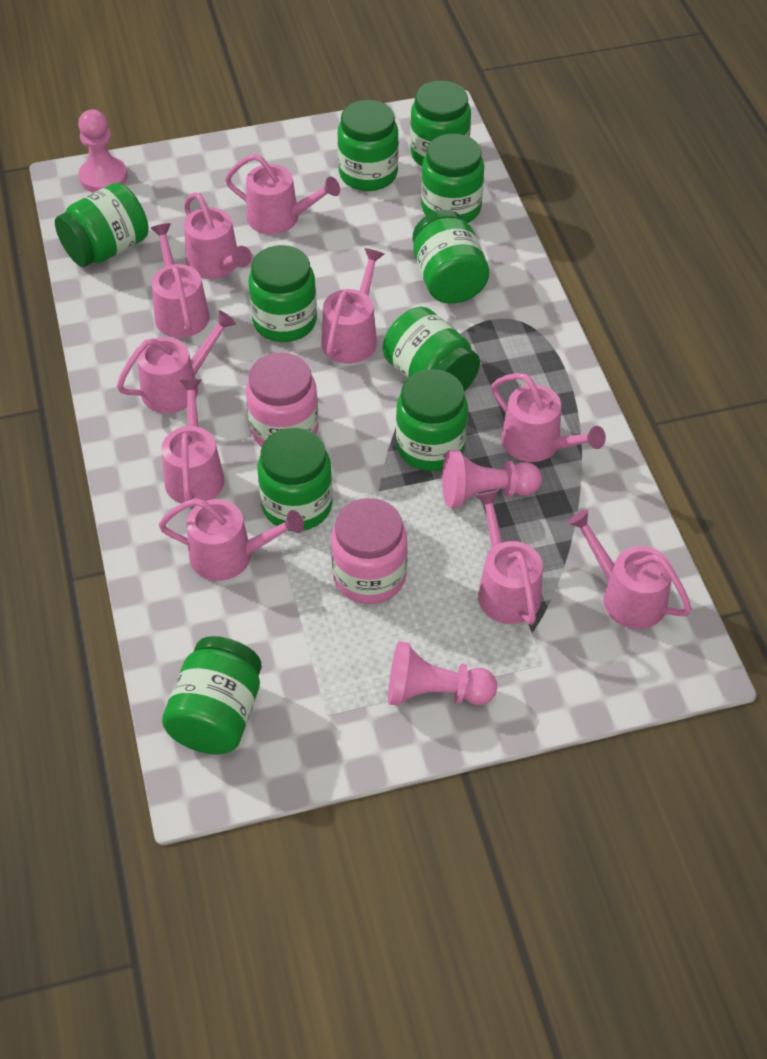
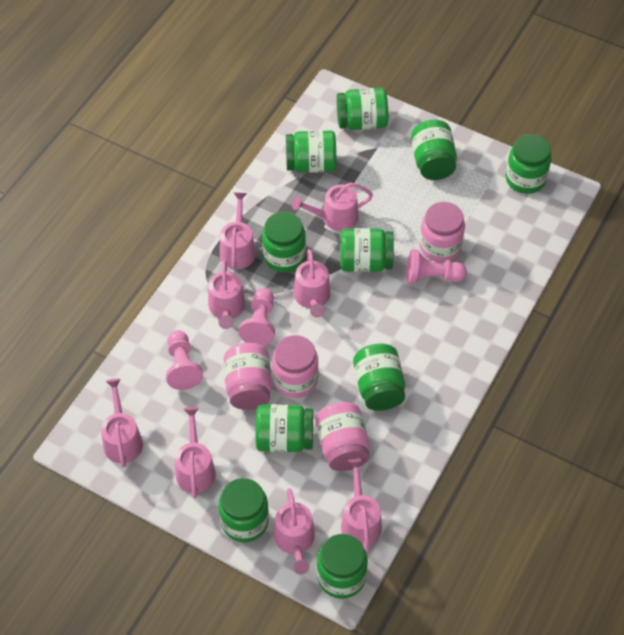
pink jar: 2 -> 4
pink watering can: 10 -> 8

